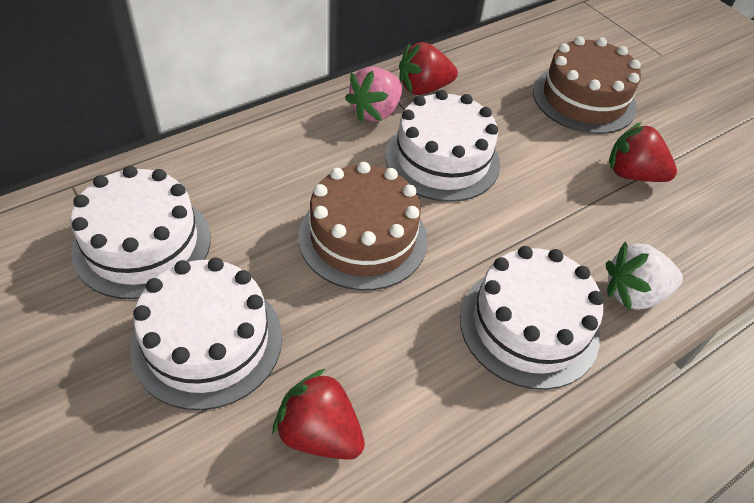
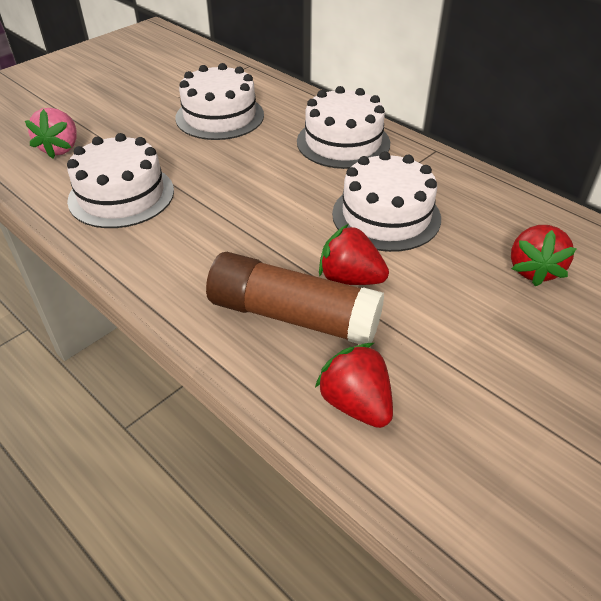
brown cake: 2 -> 0
brown glue stick: 0 -> 1
white strawberry: 1 -> 0

